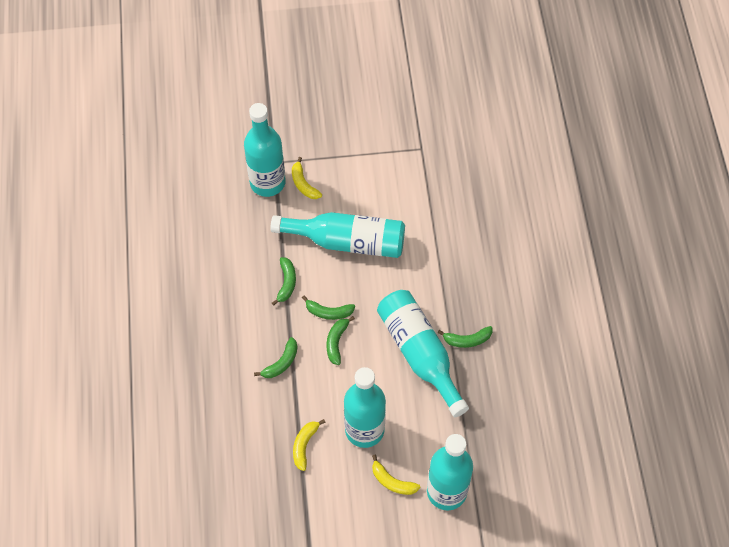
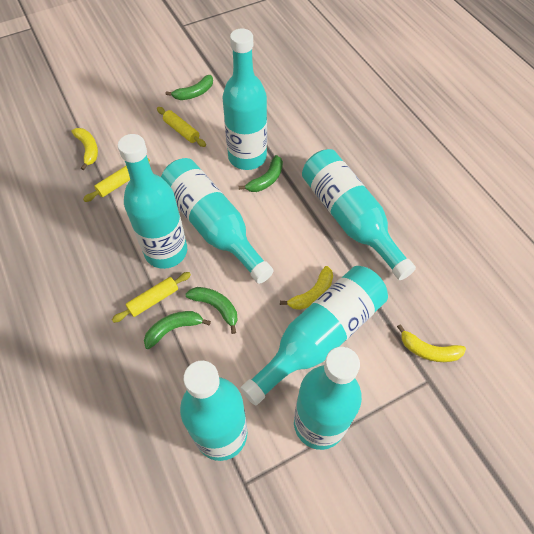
green banana: 5 -> 4
turquoise bottle: 5 -> 7
yellow rolling pin: 0 -> 3

